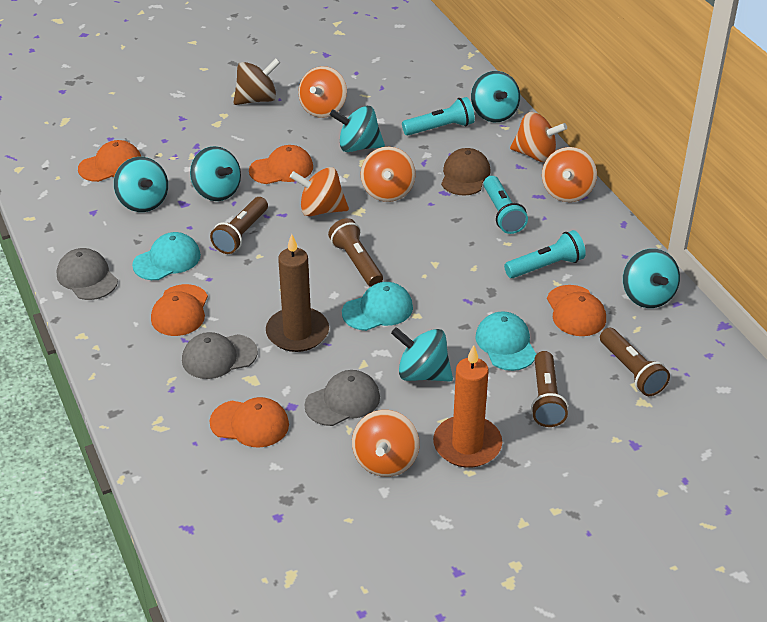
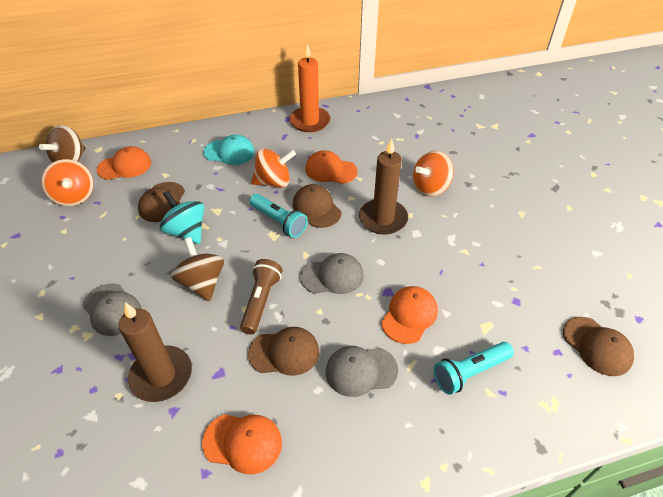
brown candle: 1 -> 2
brown cap: 1 -> 4
brown flashlight: 4 -> 1
brown spinning top: 1 -> 2
orange cap: 5 -> 4
orange spinning top: 6 -> 3
turquoise cap: 3 -> 1
turquoise flashlight: 3 -> 2
turquoise spinning top: 6 -> 1

